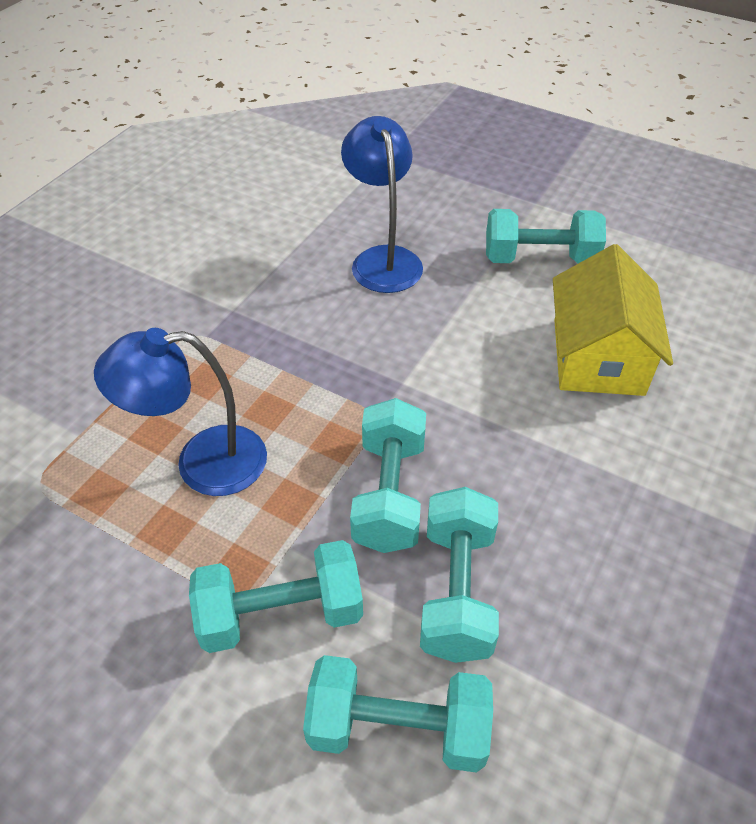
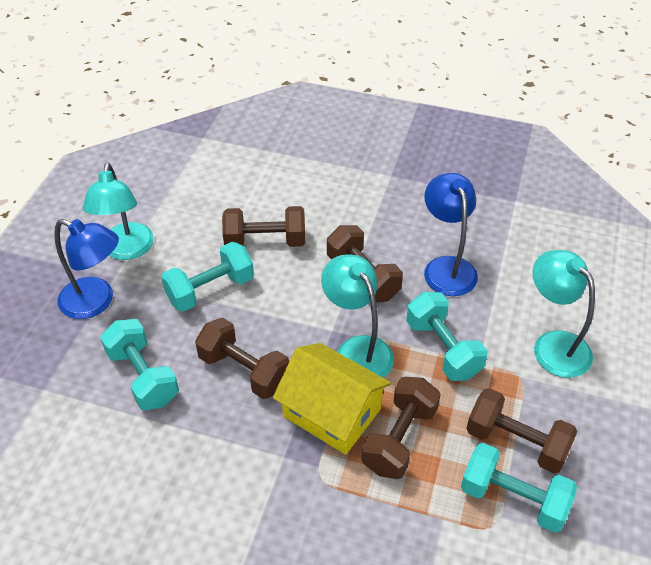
brown dumbbell: 0 -> 5
turquoise dumbbell: 5 -> 4
turquoise lamp: 0 -> 3

